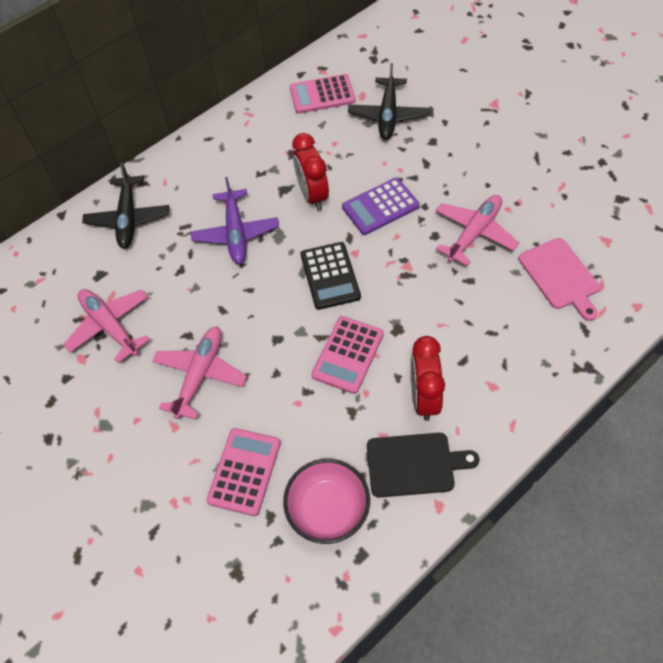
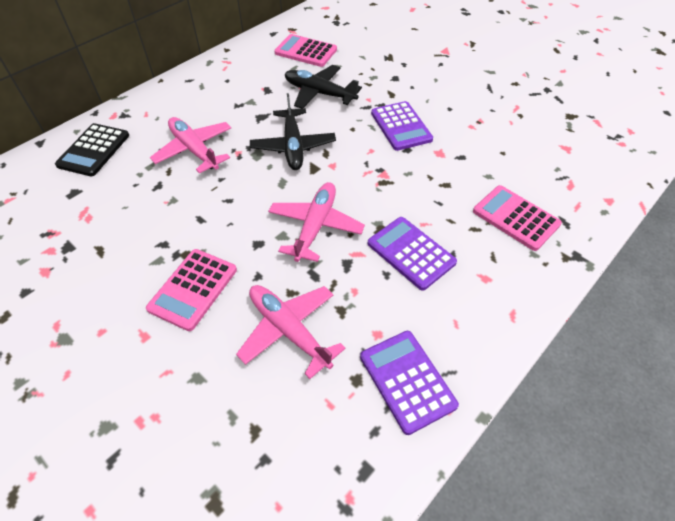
black cutting board: 1 -> 0
pink bowl: 1 -> 0
pink cutting board: 1 -> 0
purple calculator: 1 -> 3
purple plane: 1 -> 0
red clock: 2 -> 0

